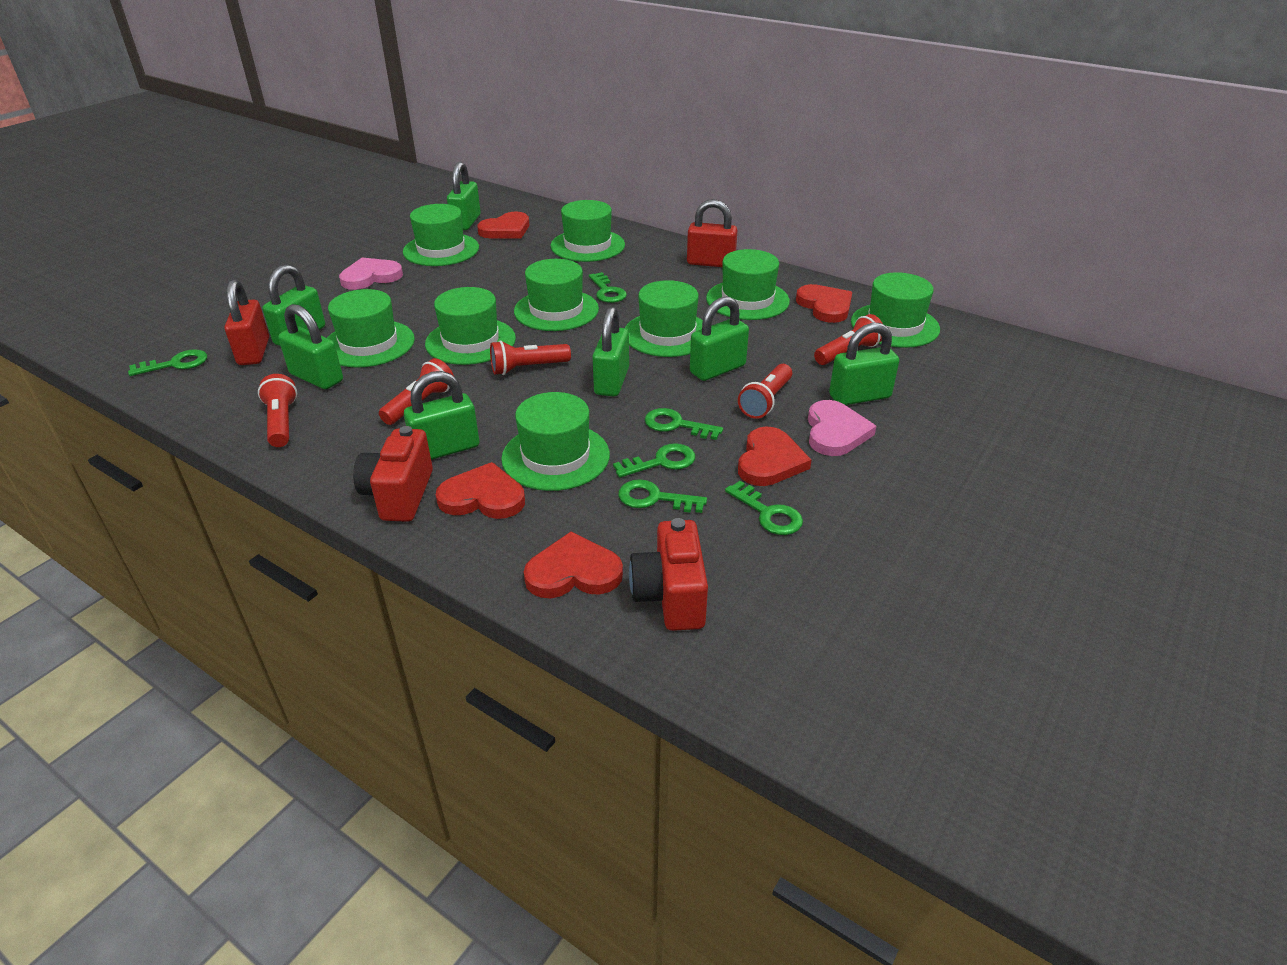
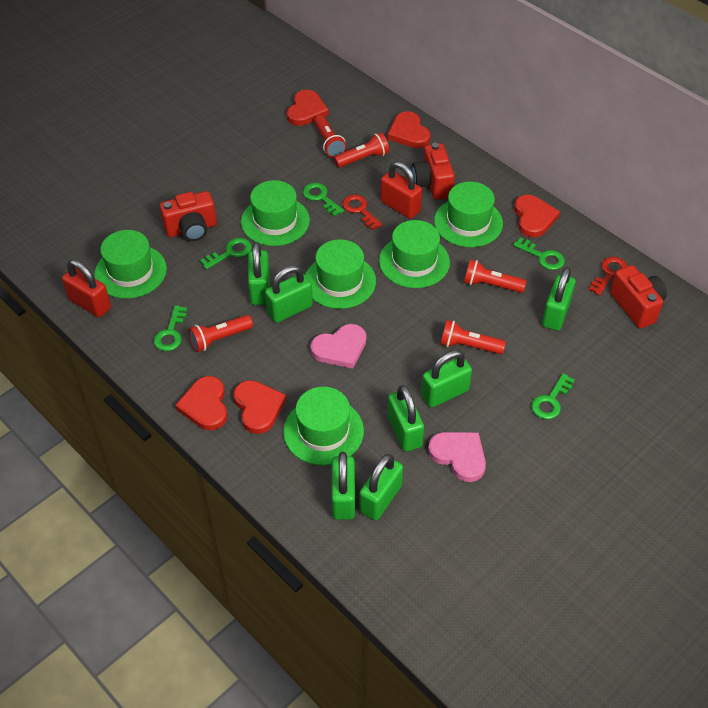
green hat: 9 -> 6
green key: 6 -> 5
red camera: 2 -> 3
red key: 0 -> 2

